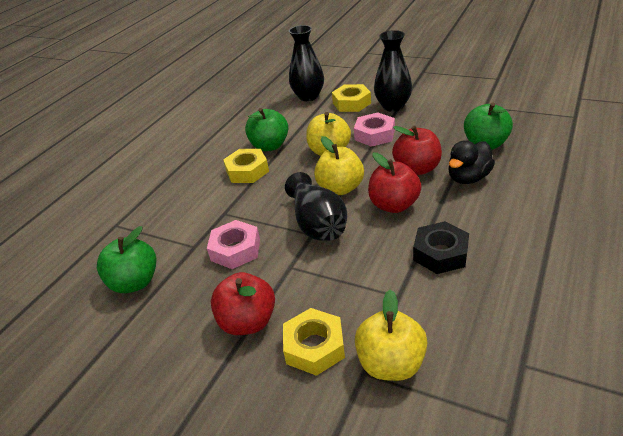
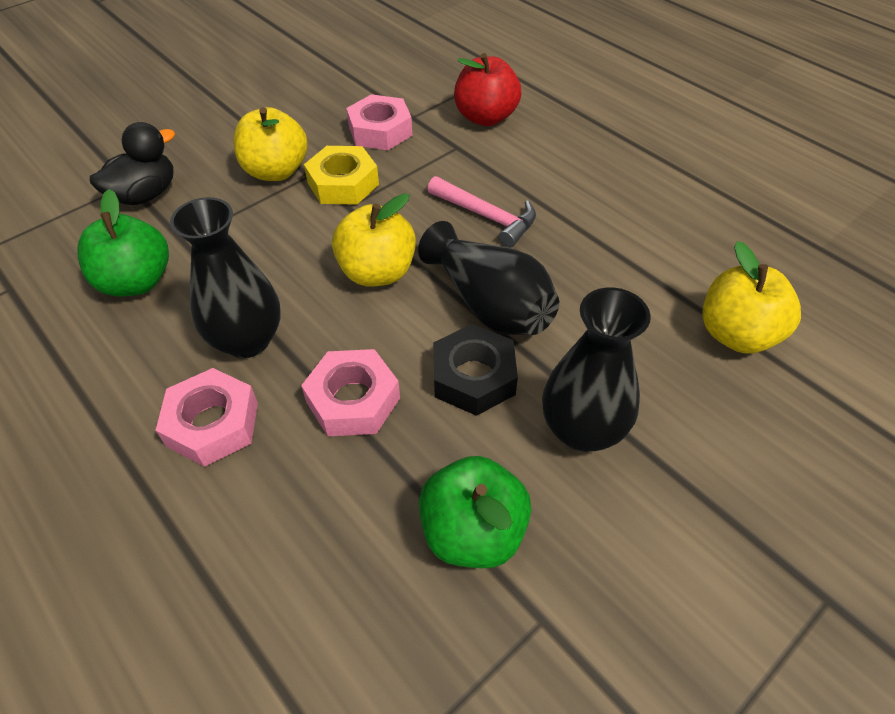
green apple: 3 -> 2
pink hammer: 0 -> 1
pink nut: 2 -> 3
red apple: 3 -> 1
yellow nut: 3 -> 1

